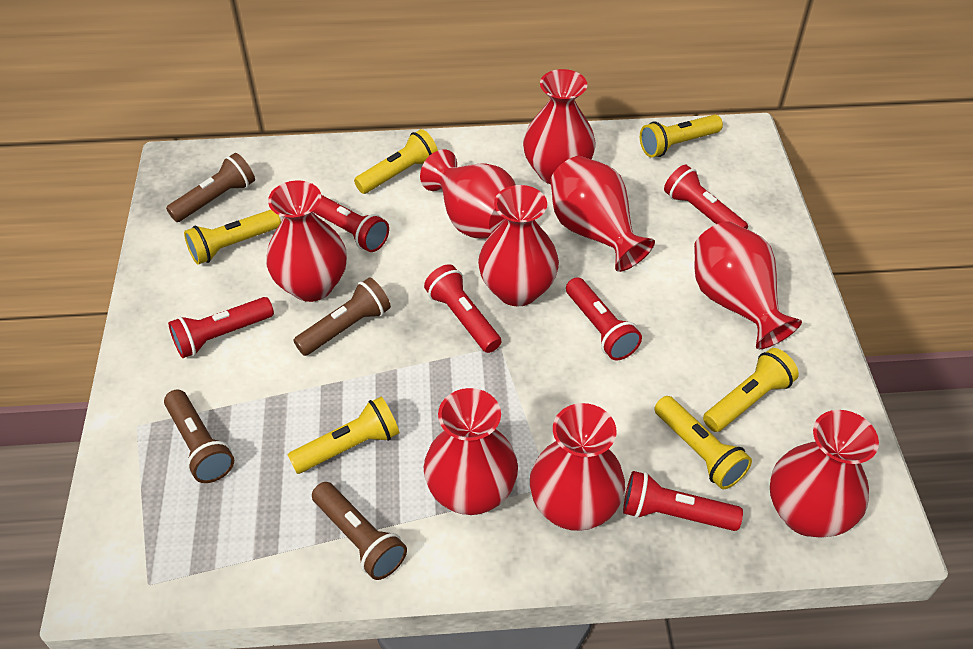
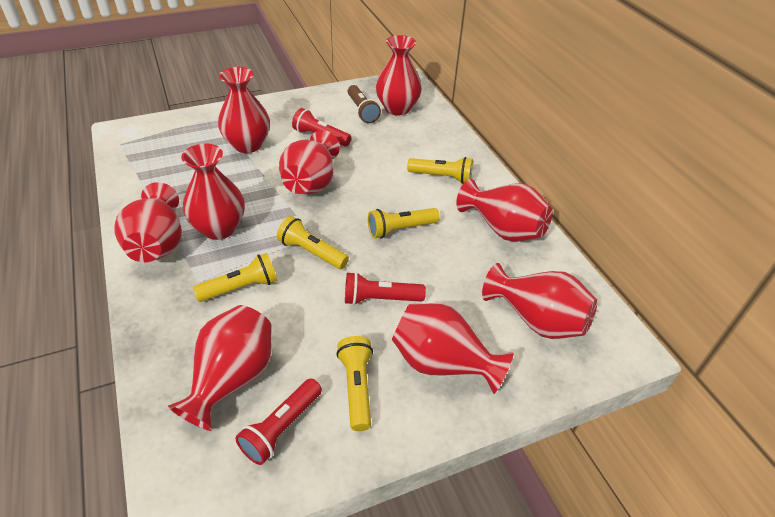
brown flashlight: 4 -> 1
red flashlight: 6 -> 3
yellow flashlight: 6 -> 5

